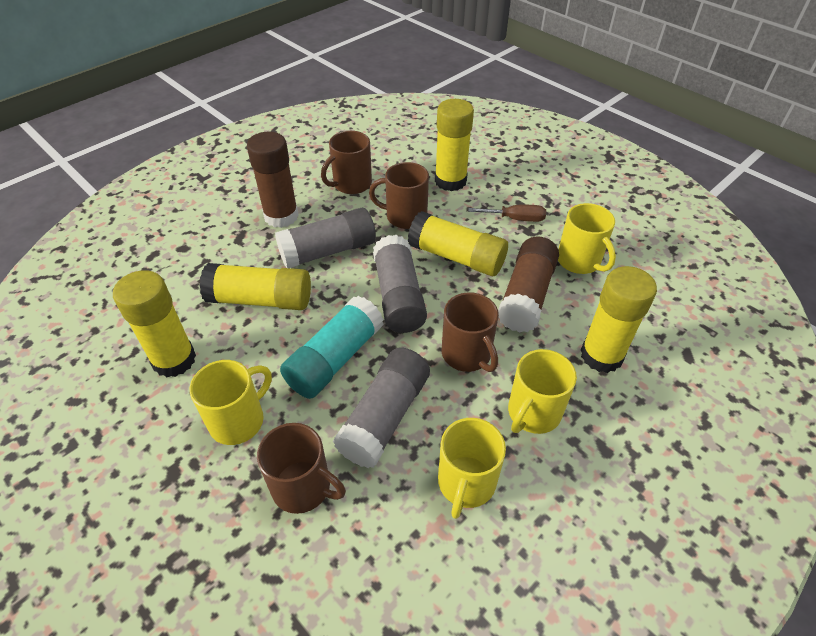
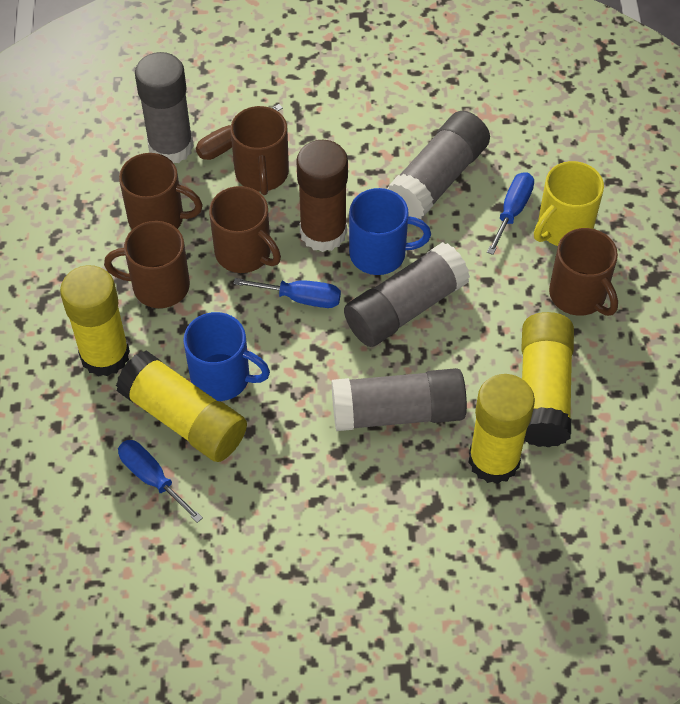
blue mug: 0 -> 2
blue screwdriver: 0 -> 3
brown glue stick: 2 -> 1
brown mug: 4 -> 5
grey glue stick: 3 -> 4
turquoise glue stick: 1 -> 0
yellow glue stick: 5 -> 4
yellow mug: 4 -> 1

